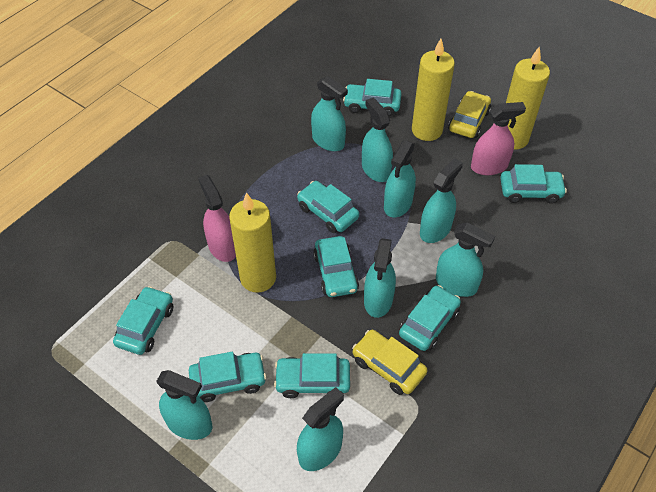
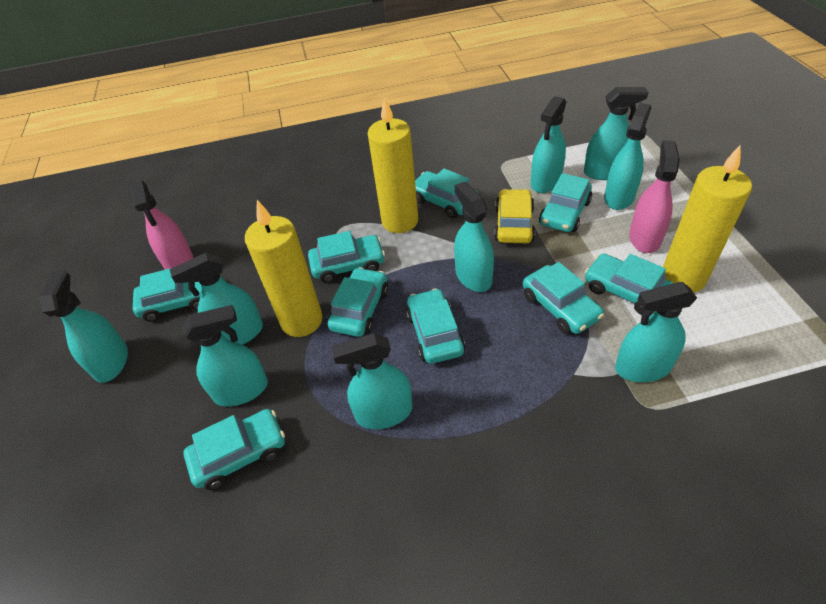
turquoise car: 8 -> 9
turquoise spray bottle: 8 -> 9
yellow car: 2 -> 1

